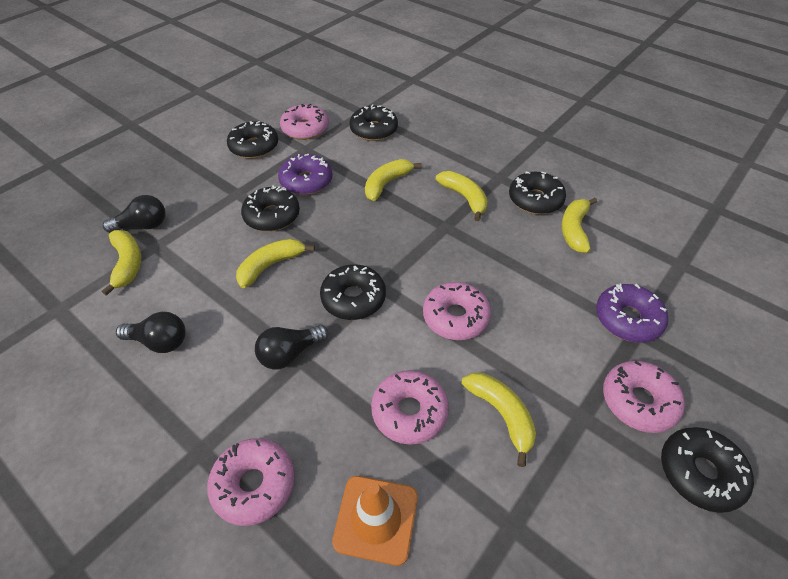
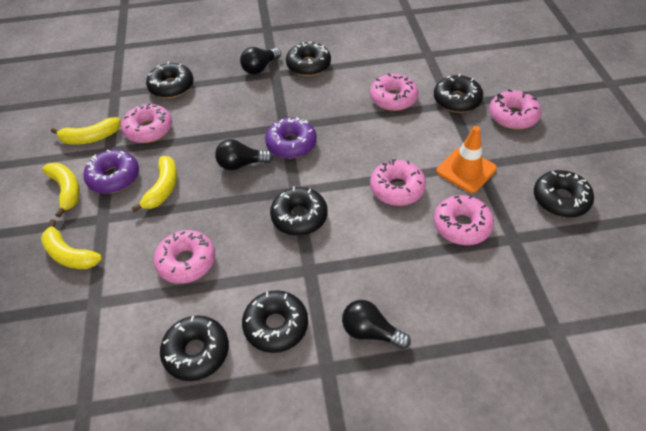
black donut: 6 -> 7
pink donut: 5 -> 6
yellow banana: 6 -> 4

